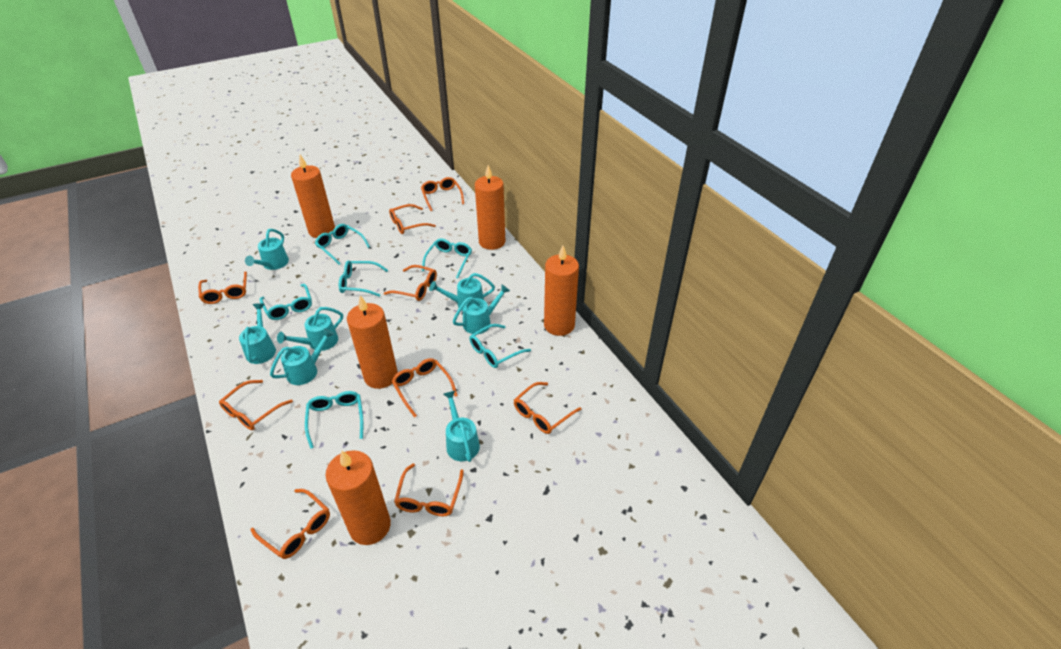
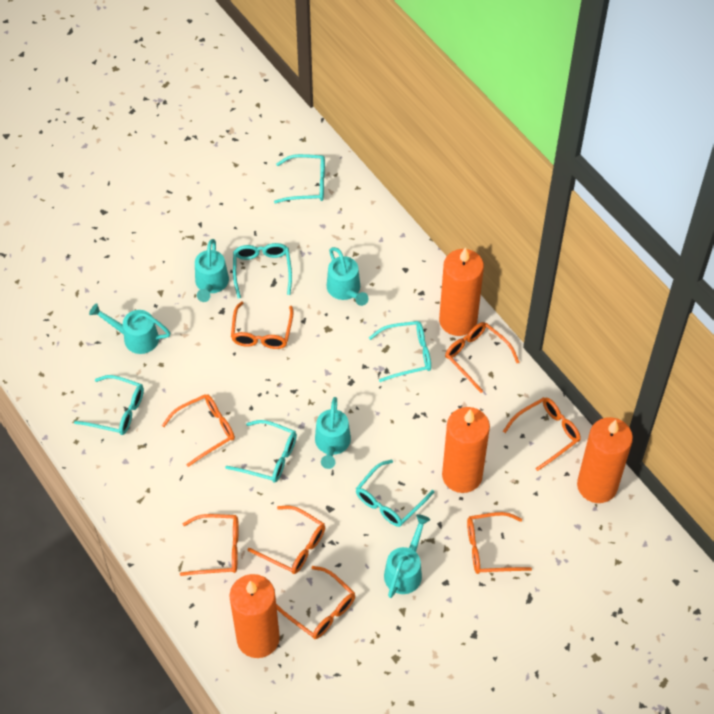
orange candle: 5 -> 4
orange glasses: 9 -> 8
turquoise watering can: 7 -> 5

